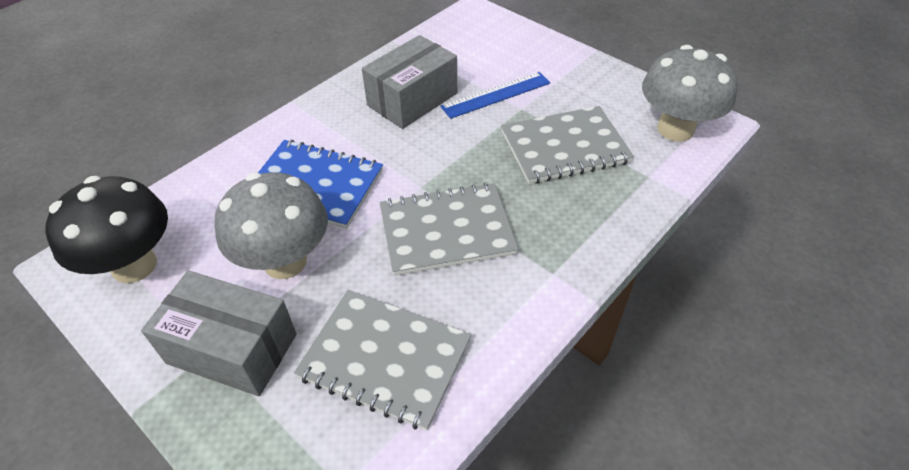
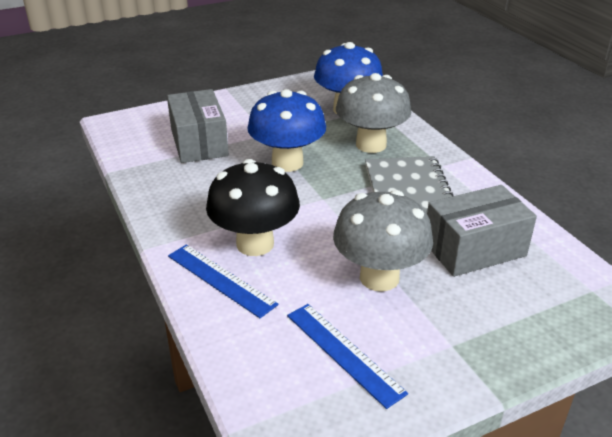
blue mushroom: 0 -> 2
blue notebook: 1 -> 0
blue ruler: 1 -> 2
grey notebook: 3 -> 1

